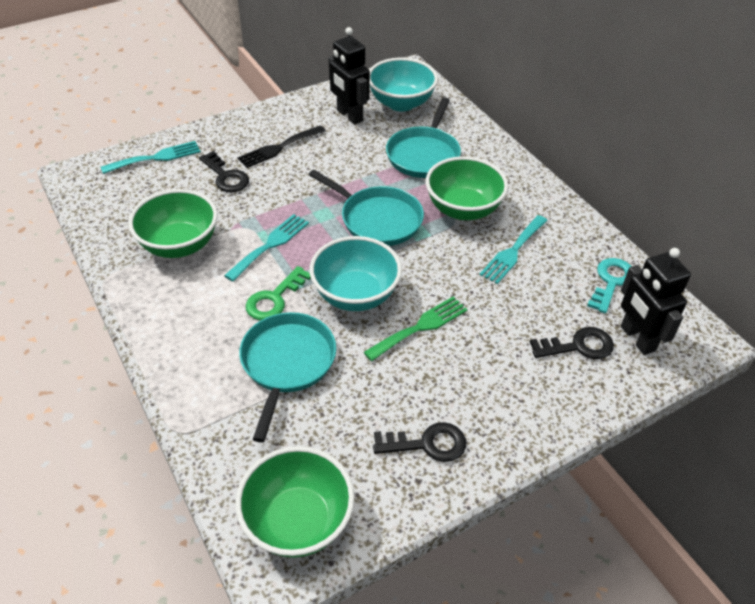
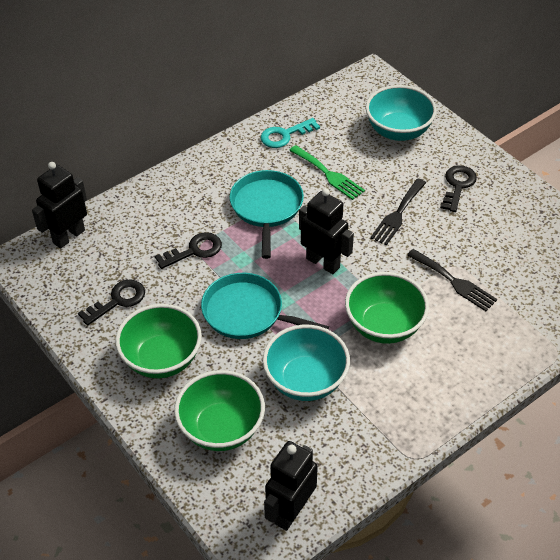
black fork: 1 -> 2
black robot: 2 -> 3
green key: 1 -> 0
turquoise fork: 3 -> 0
turquoise pan: 3 -> 2

